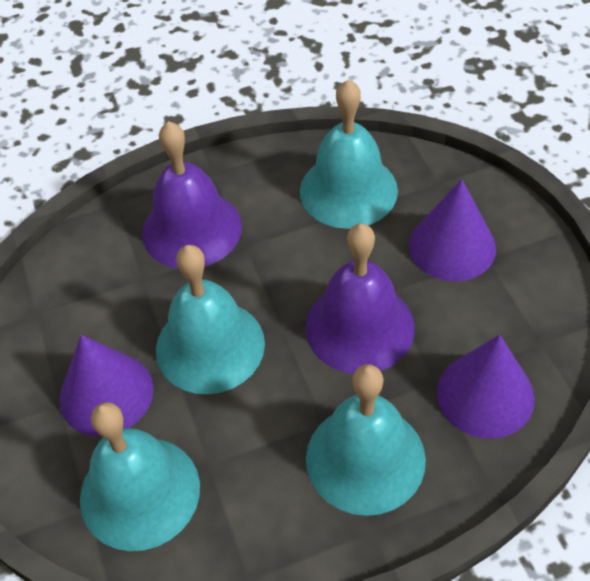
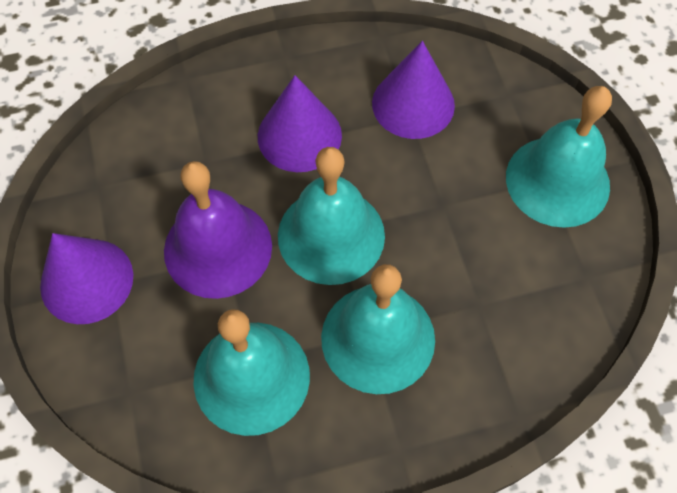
purple bell: 2 -> 1

